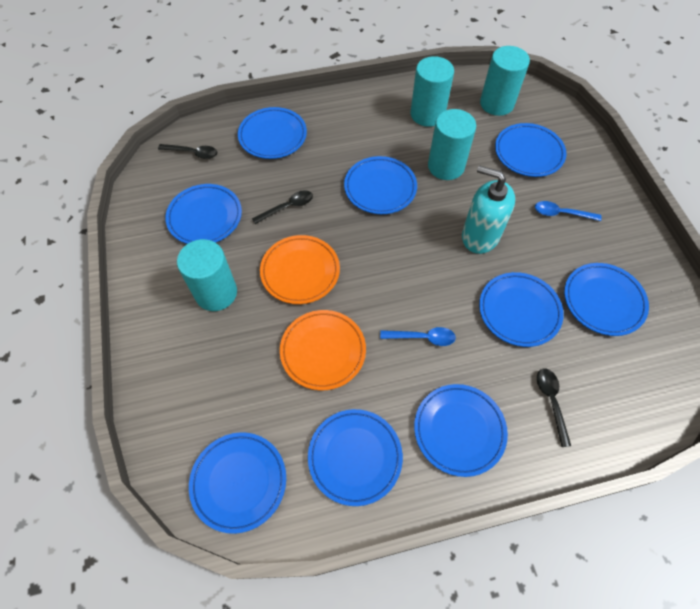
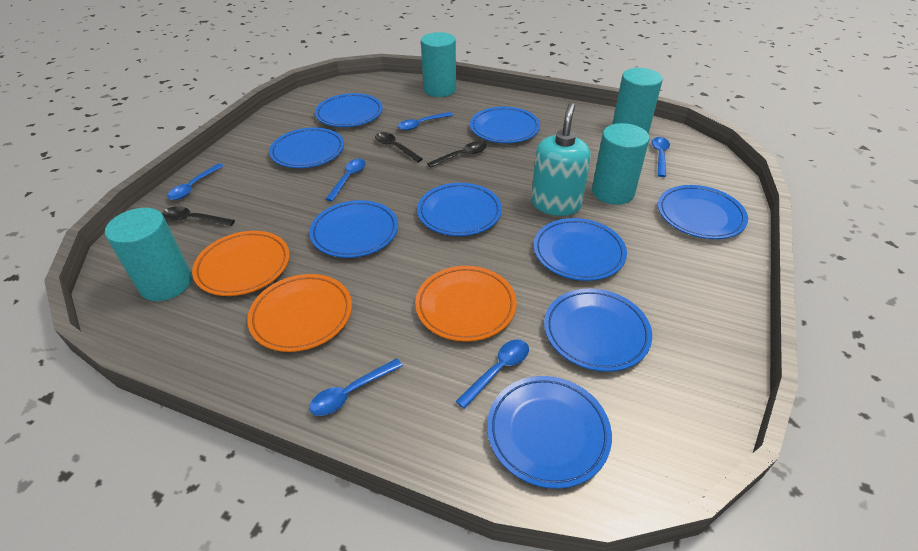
blue spoon: 2 -> 6
orange plate: 2 -> 3

